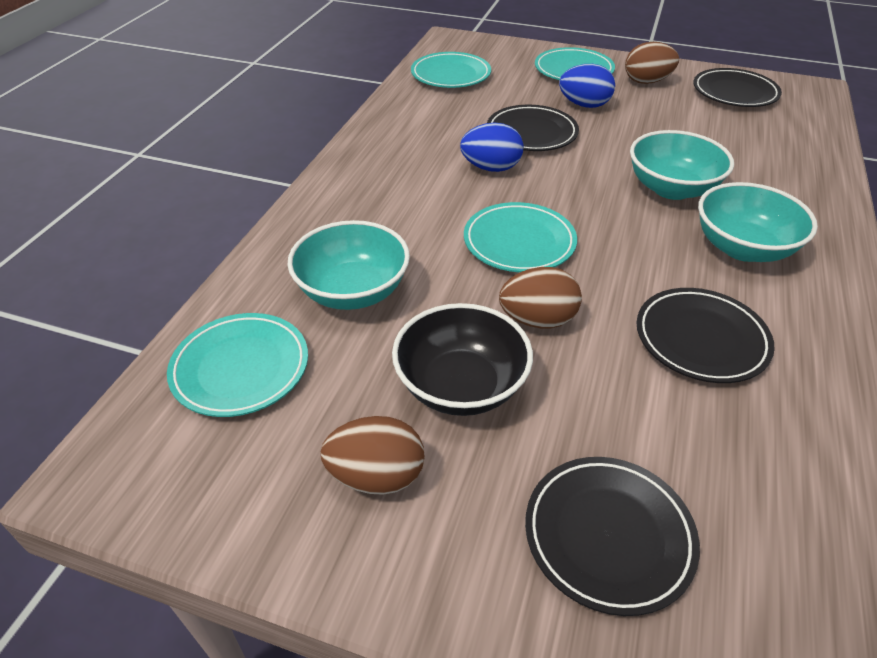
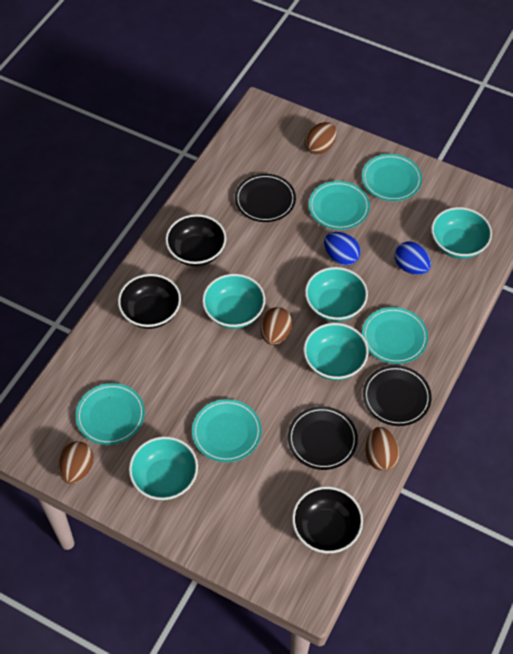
black bowl: 1 -> 3
black plate: 4 -> 3
brown egg: 3 -> 4
turquoise bowl: 3 -> 5
turquoise plate: 4 -> 5

